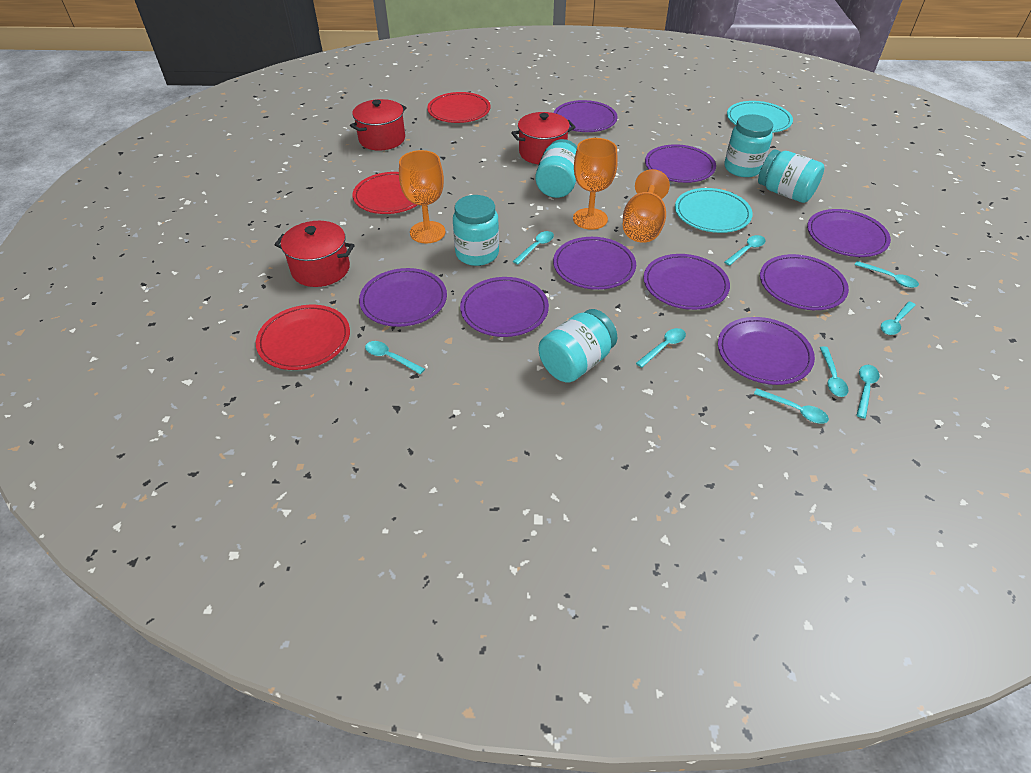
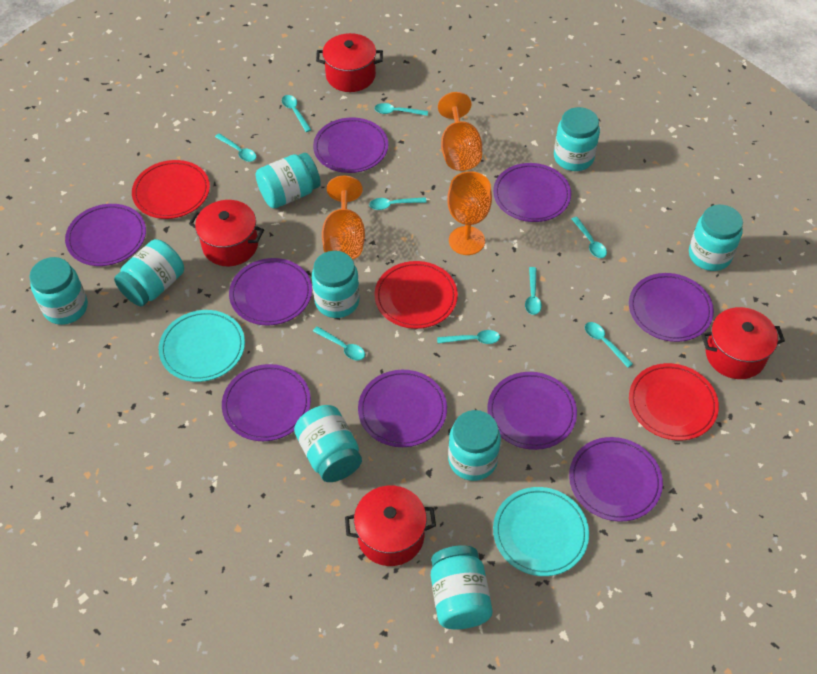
red pot: 3 -> 4
turquoise jar: 5 -> 9

